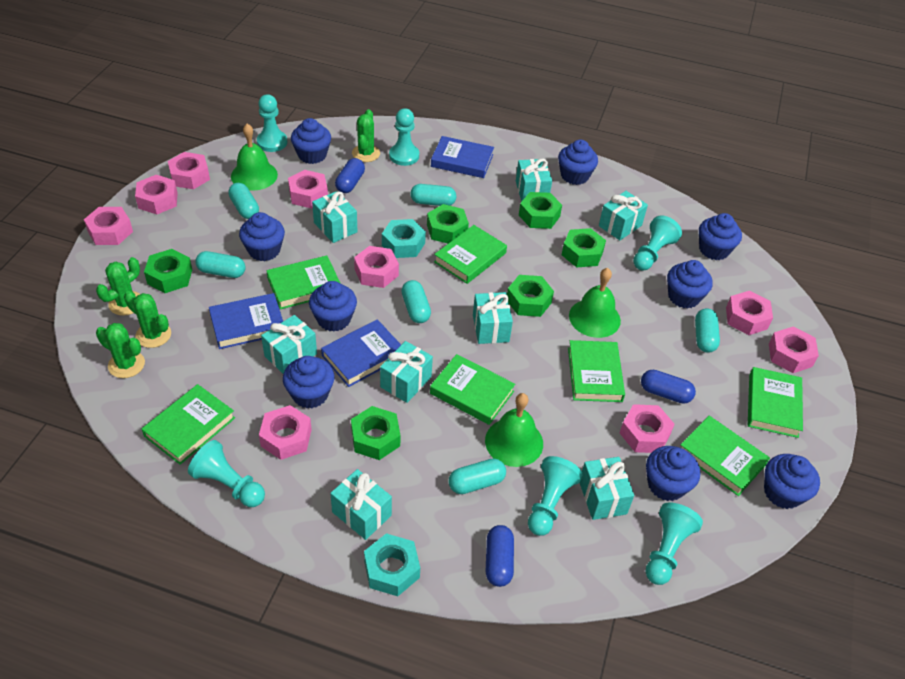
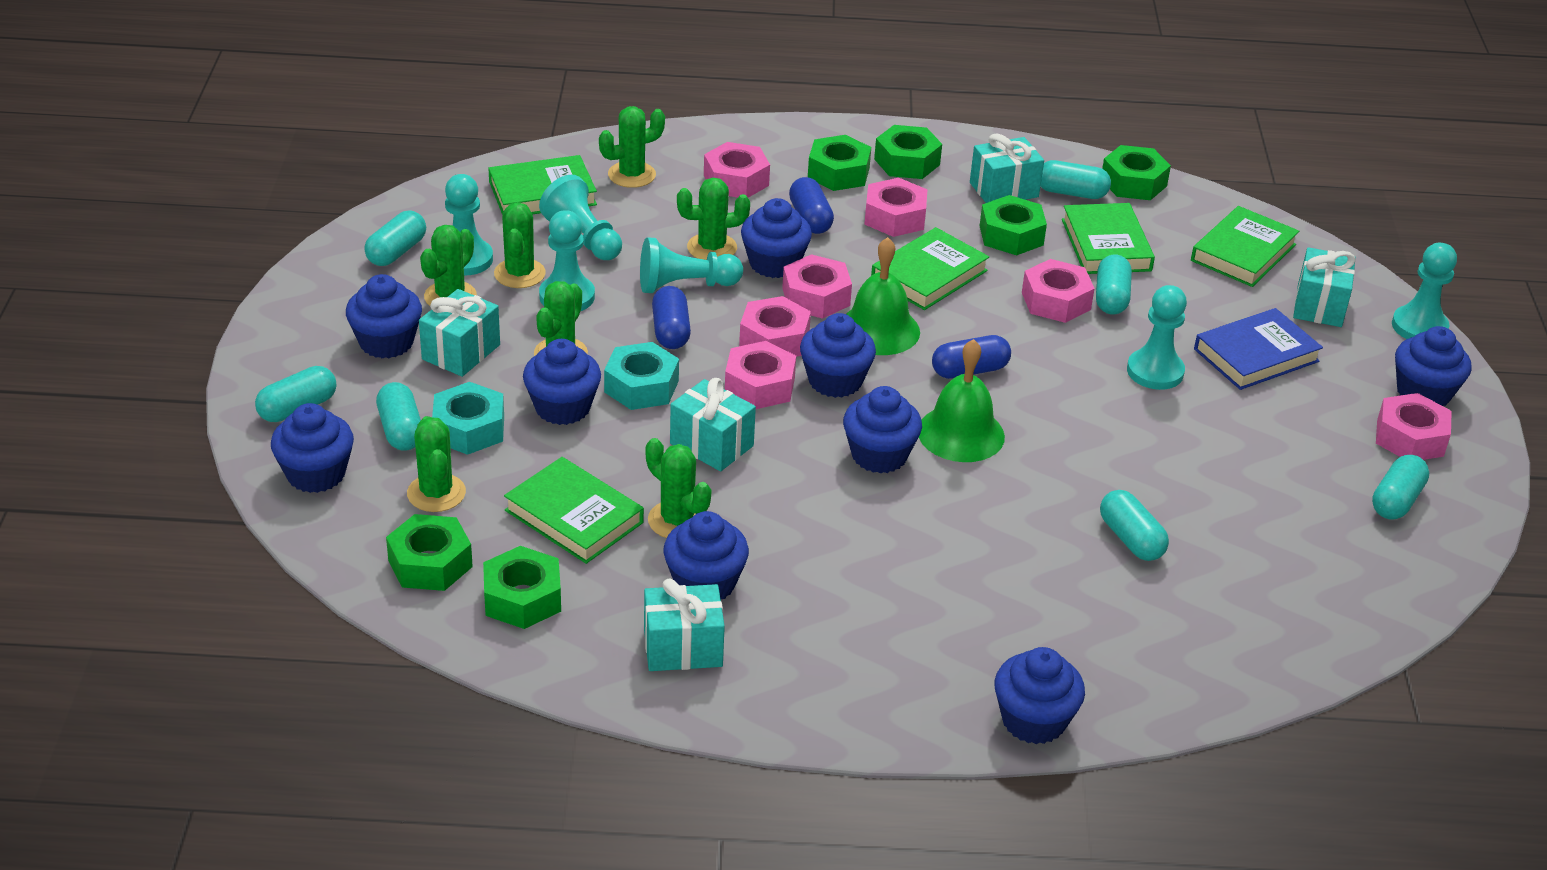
blue book: 3 -> 1
green bell: 3 -> 2
green book: 7 -> 5
green cactus: 4 -> 7
pink nut: 9 -> 7
turquoise capsule: 6 -> 7
turquoise gift: 8 -> 5

